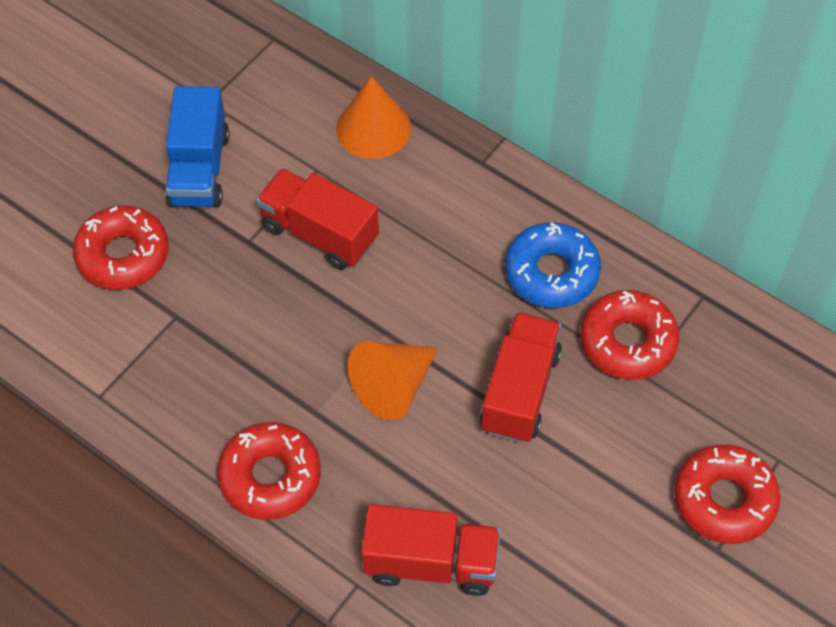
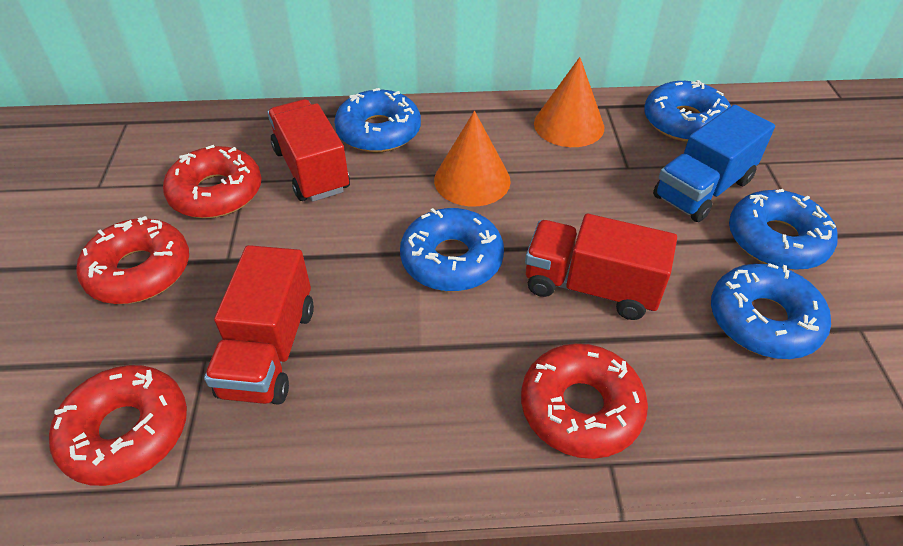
blue donut: 1 -> 5

